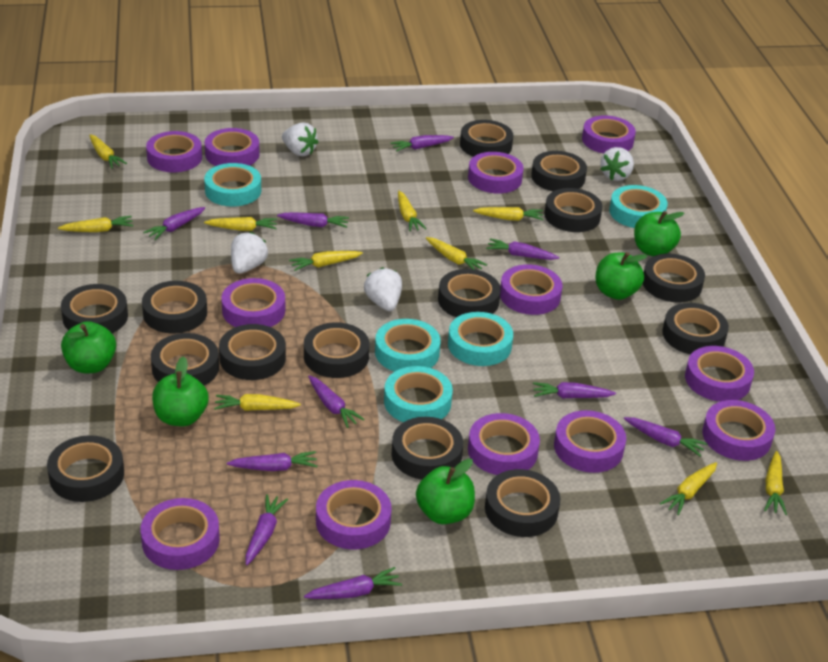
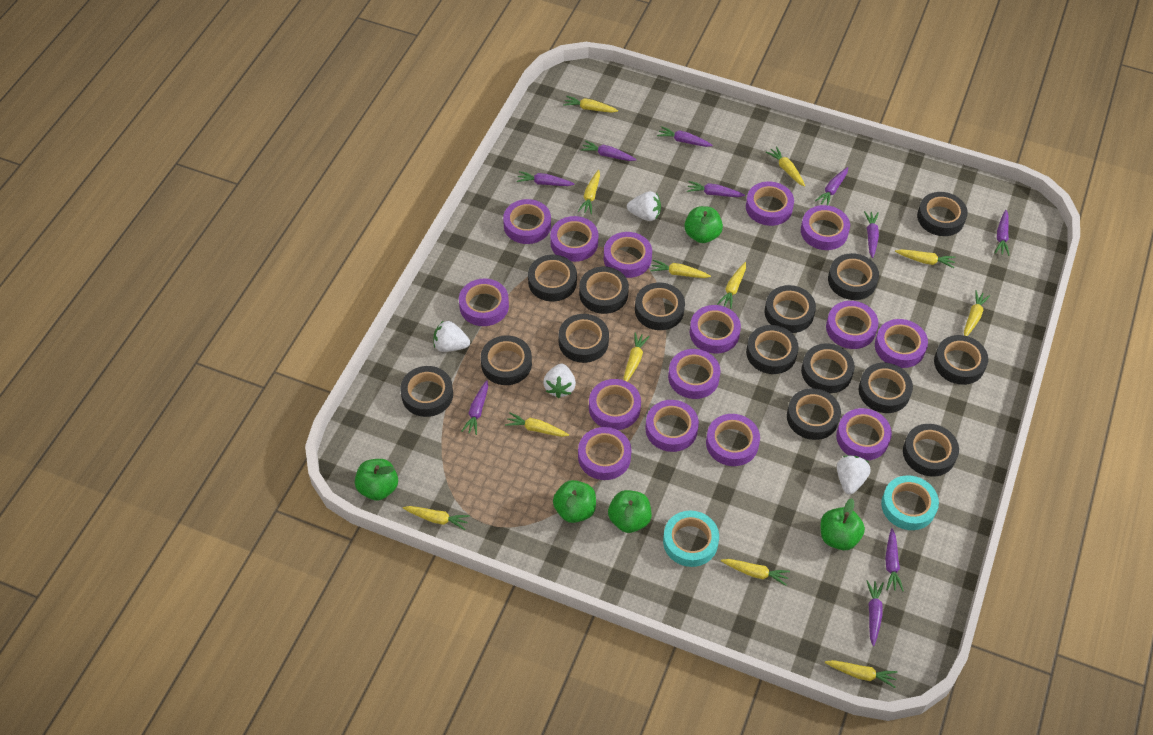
black tape: 14 -> 15
purple tape: 12 -> 15
turquoise tape: 5 -> 2
yellow carrot: 10 -> 12

